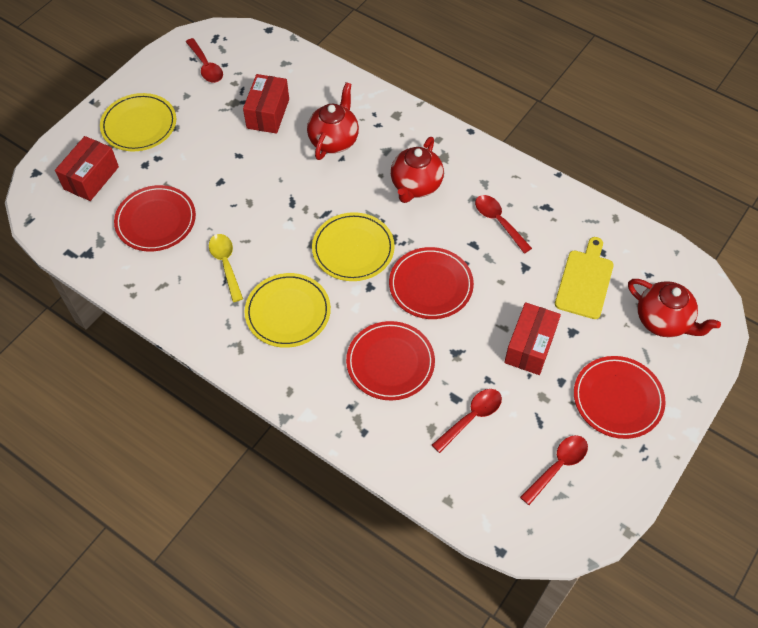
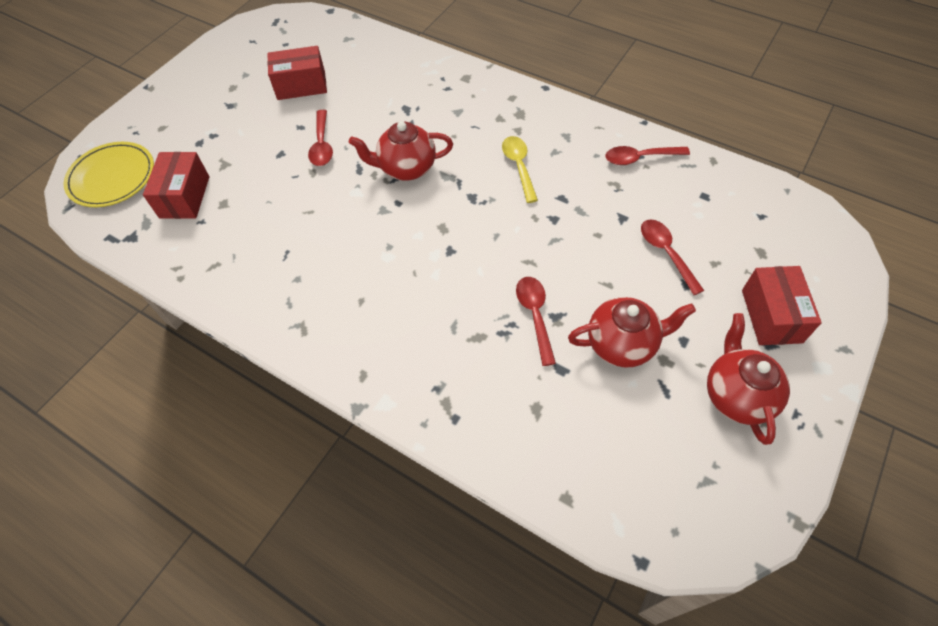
red plate: 4 -> 0
yellow cutting board: 1 -> 0
yellow plate: 3 -> 1

